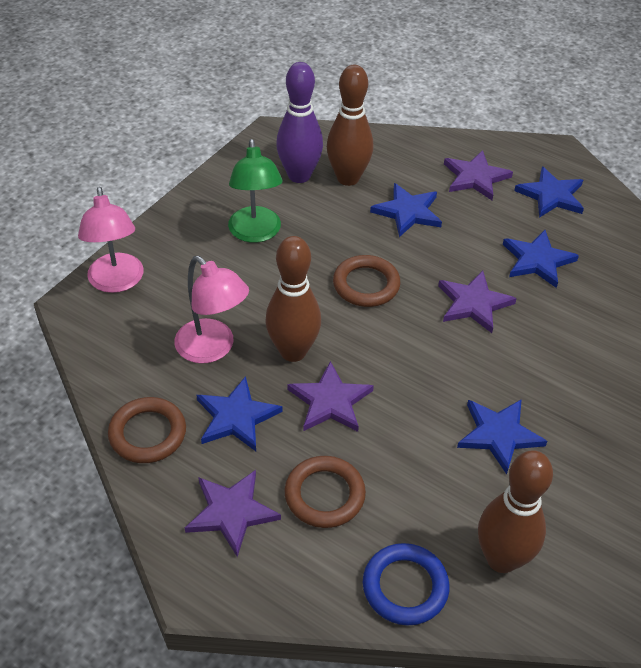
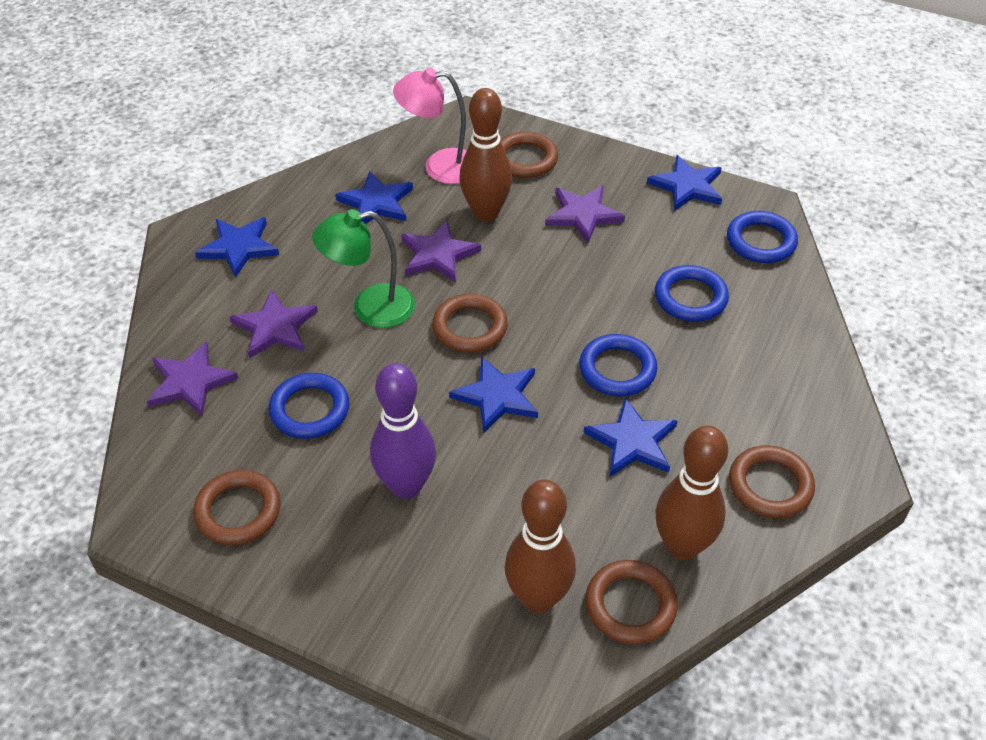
blue ring: 1 -> 4
brown ring: 3 -> 5
pink lamp: 2 -> 1

